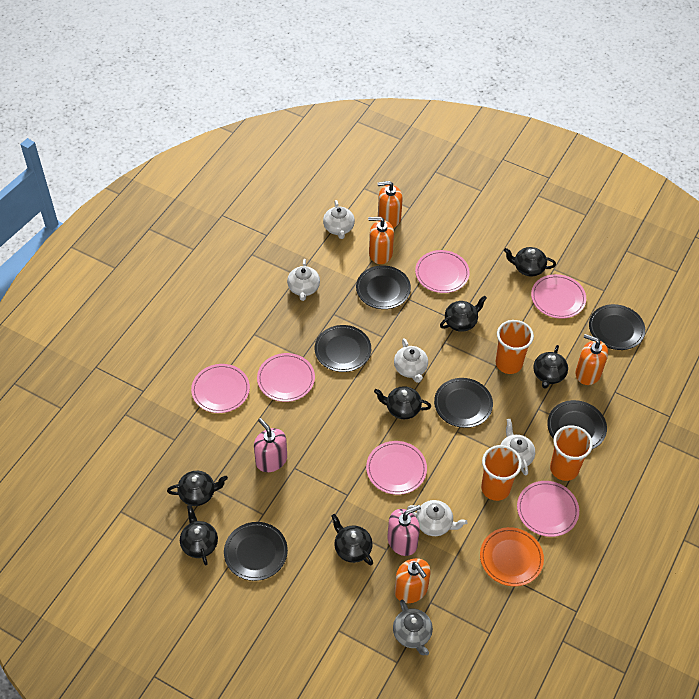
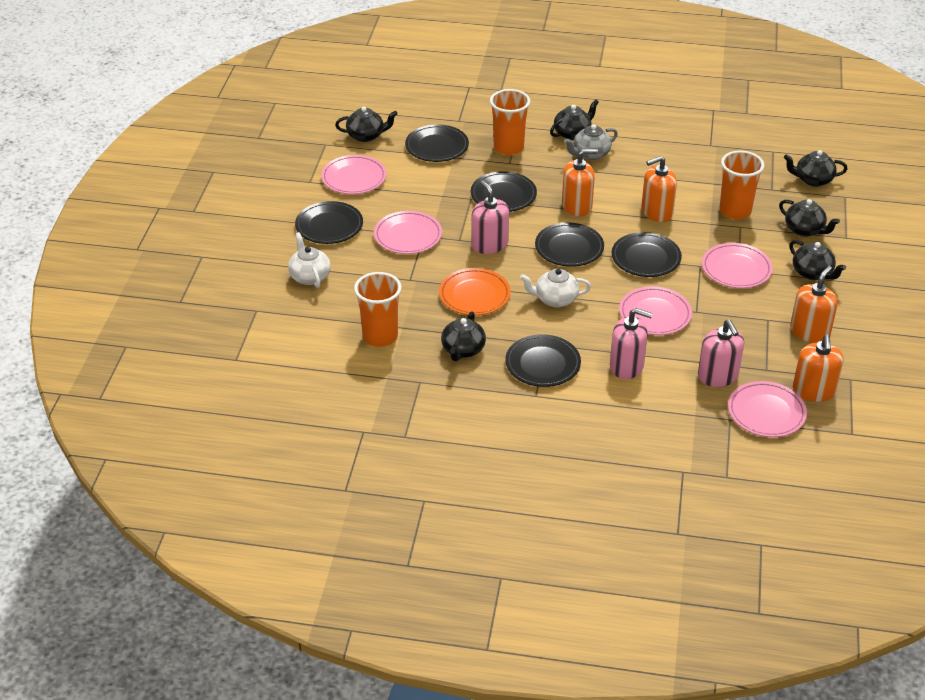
black teapot: 7 -> 6
pink plate: 6 -> 5
pink soap dispenser: 2 -> 3
white teapot: 5 -> 2

